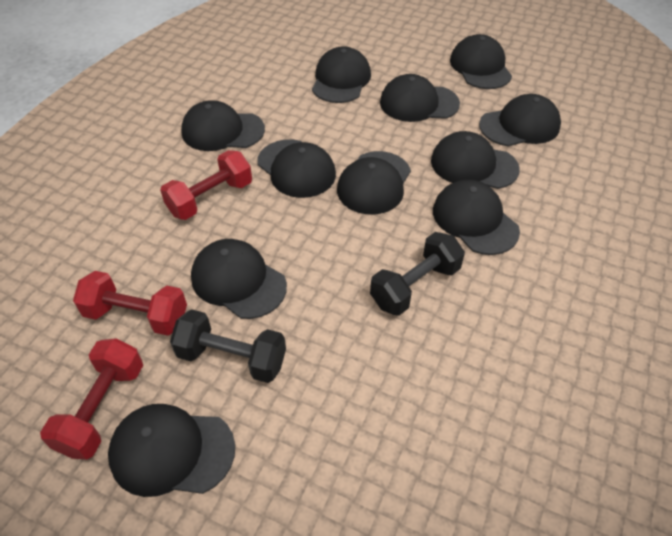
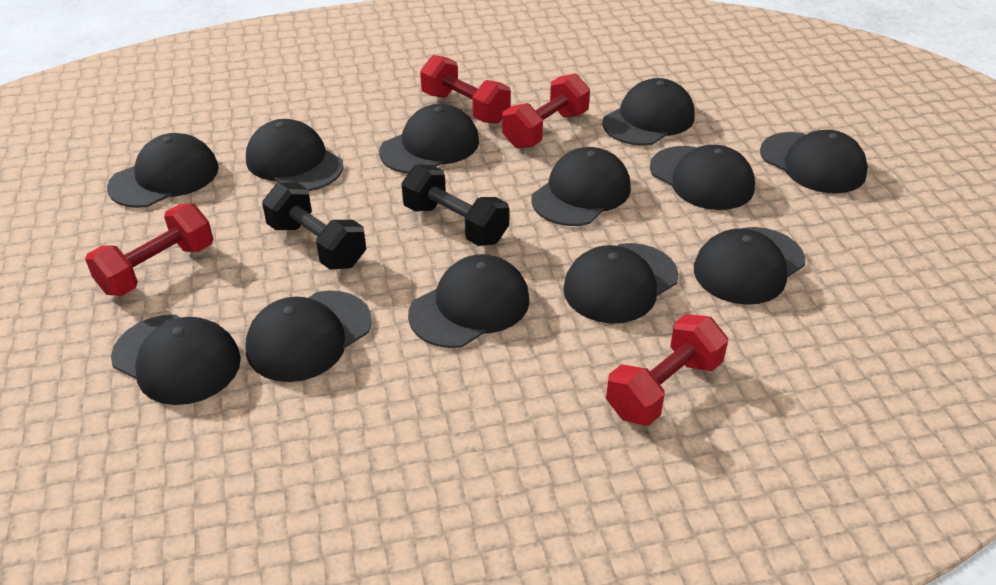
black cap: 11 -> 12
red dumbbell: 3 -> 4

